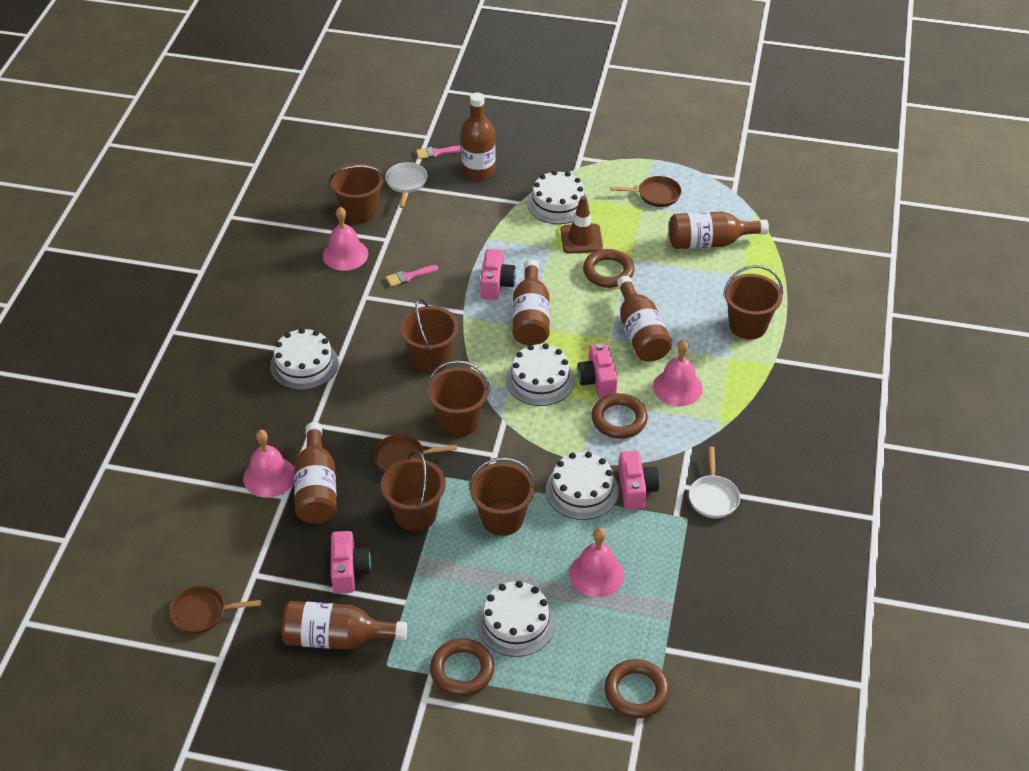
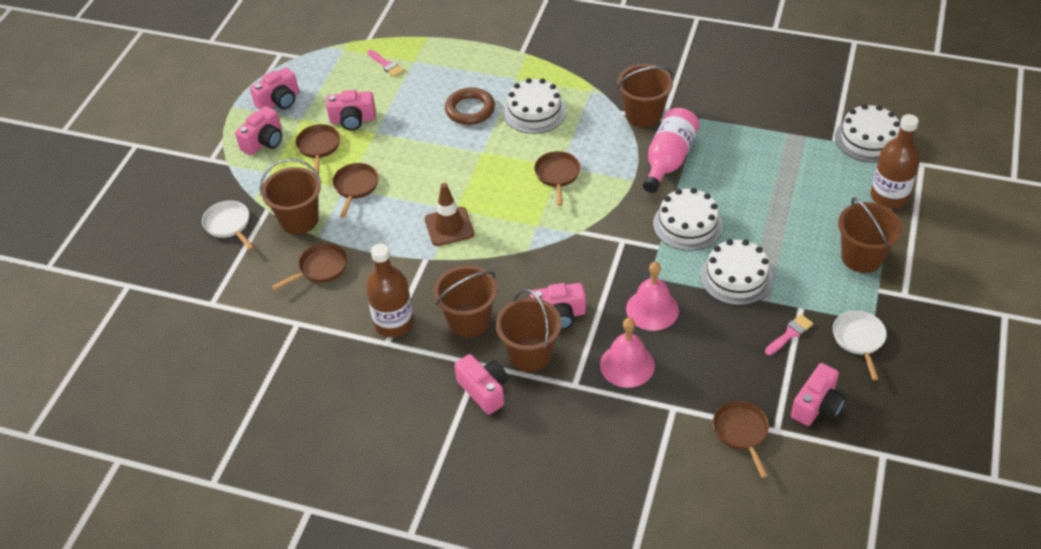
brown bottle: 6 -> 2
brown bucket: 6 -> 5
brown pan: 3 -> 5
brown ring: 4 -> 1
pink bell: 4 -> 2
pink bottle: 0 -> 1
pink camera: 4 -> 6
white cake: 5 -> 4

